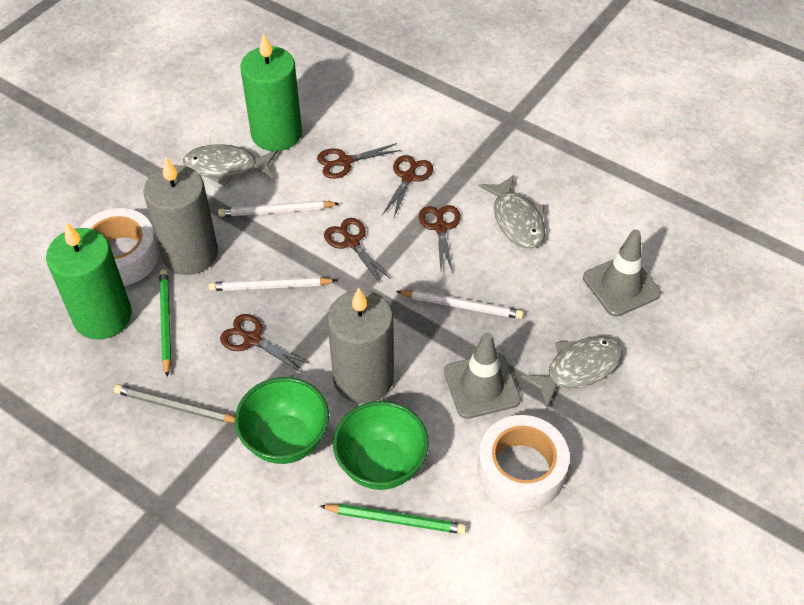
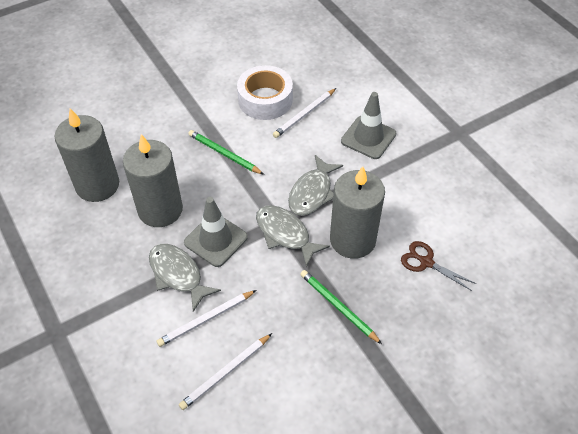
brown scissors: 5 -> 1
green bowl: 2 -> 0
green candle: 2 -> 0
grey candle: 2 -> 3
grey pencil: 1 -> 0
white tape: 2 -> 1

